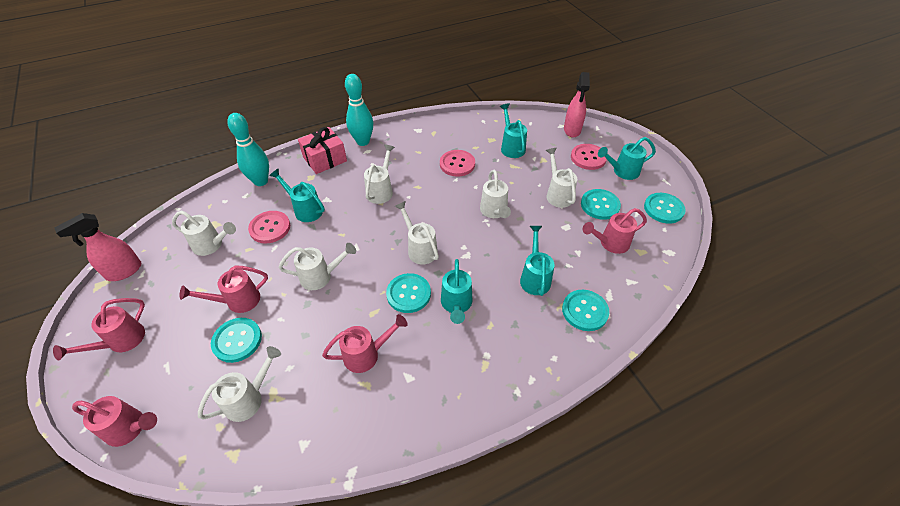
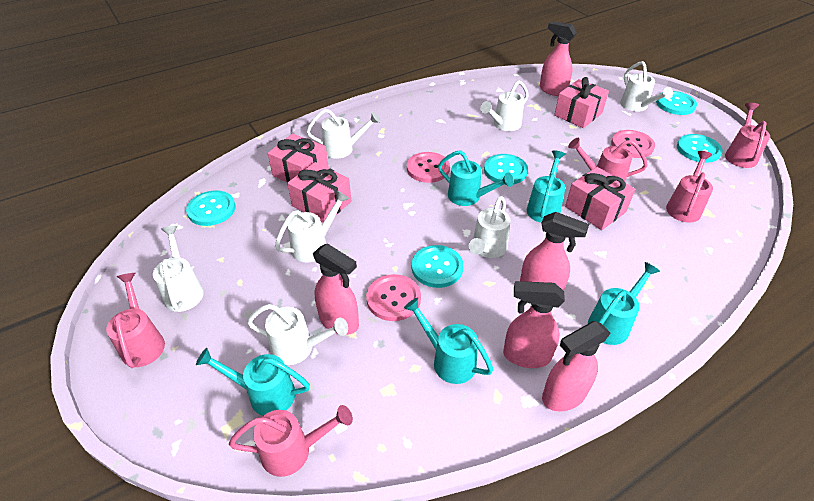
pink gift: 1 -> 4
pink spray bottle: 2 -> 5
turquoise bowling pin: 2 -> 0

